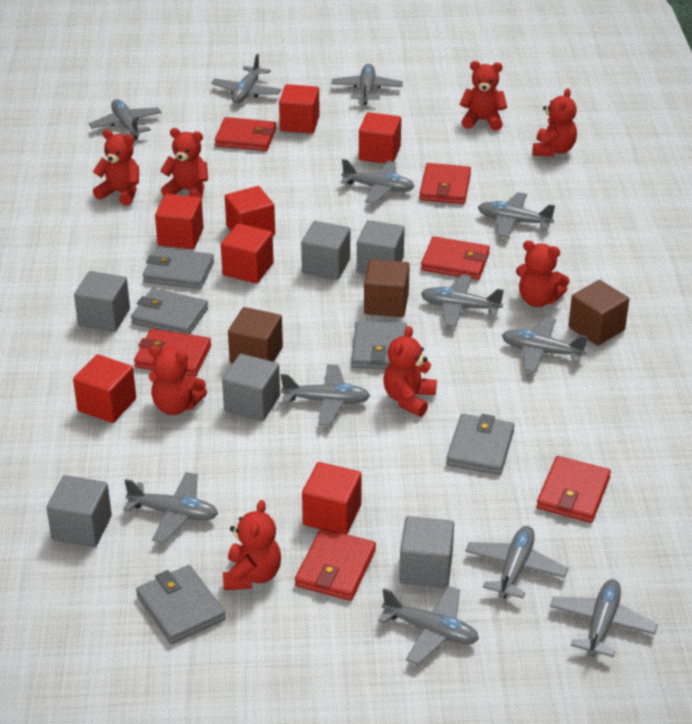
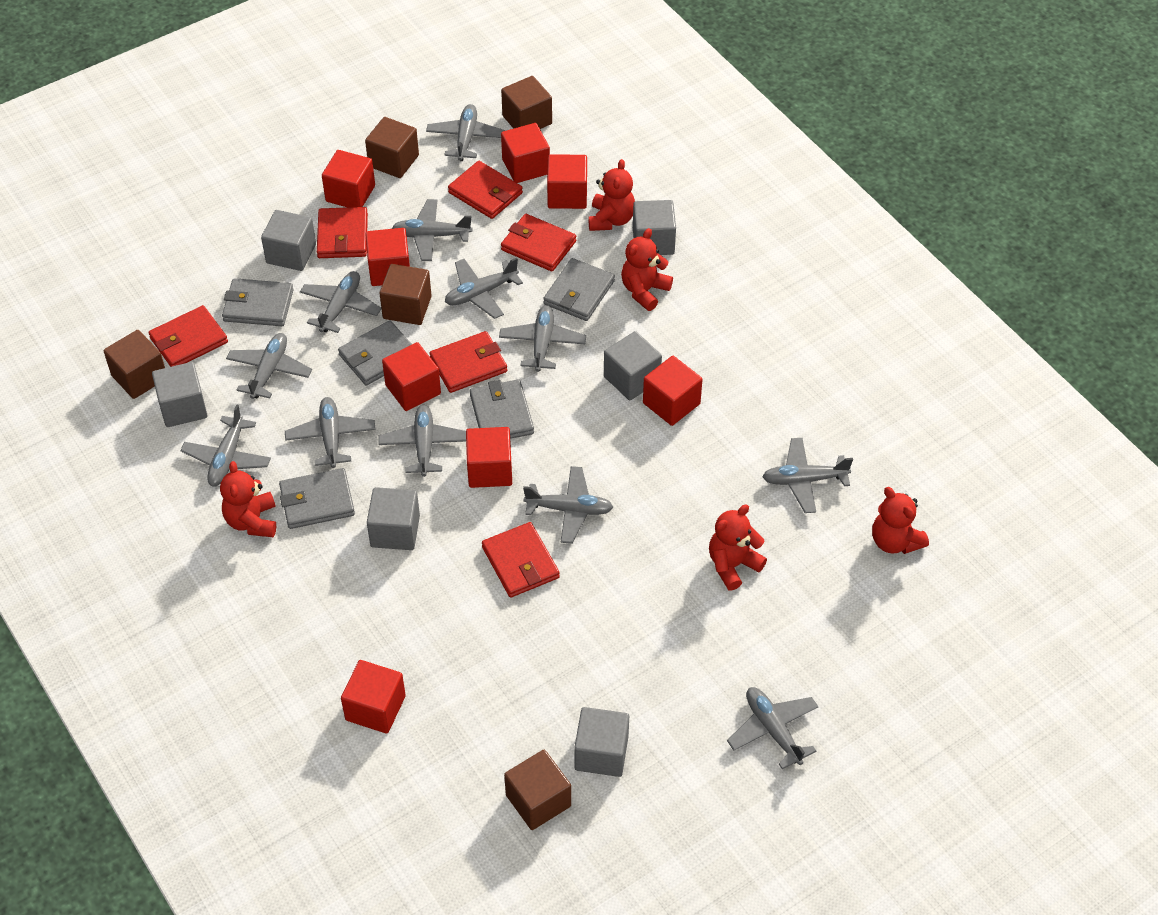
brown cube: 3 -> 5
red cube: 7 -> 8
red teddy bear: 8 -> 5

